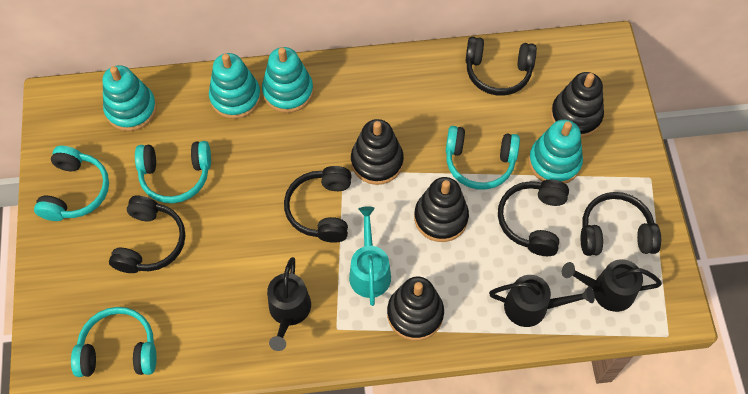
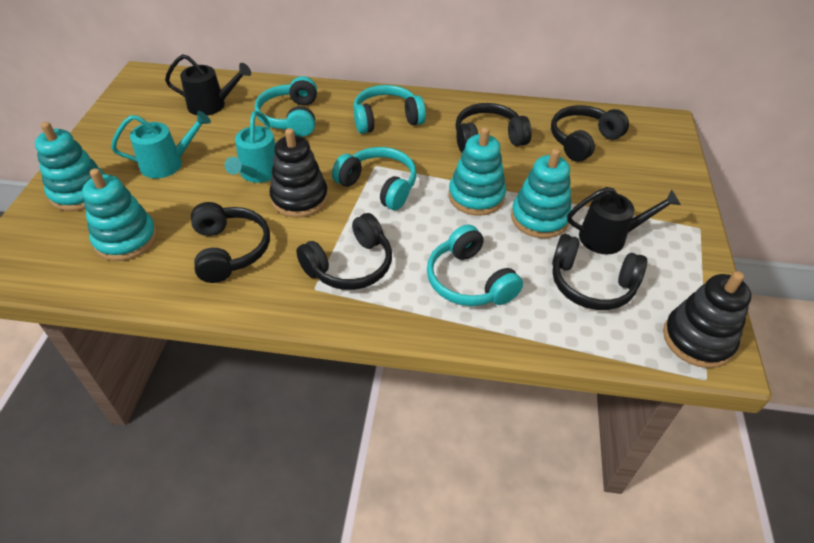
black stacking toy: 4 -> 2
black watering can: 3 -> 2
turquoise watering can: 1 -> 2

